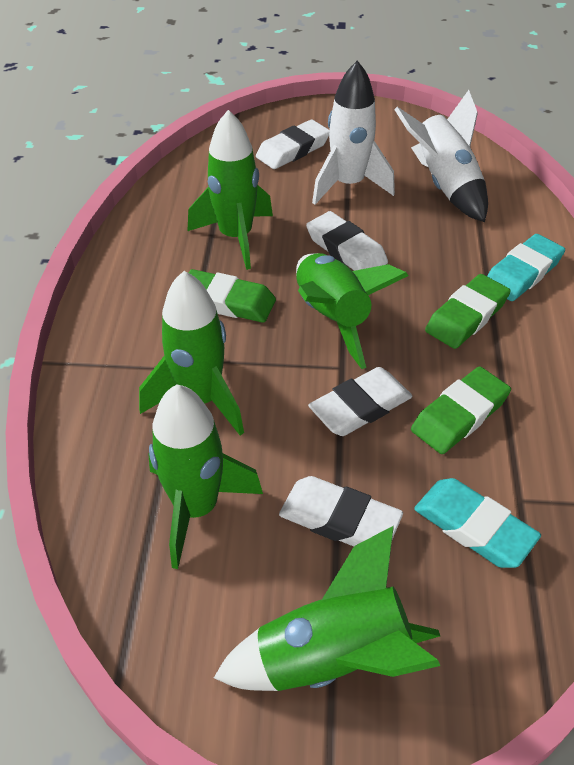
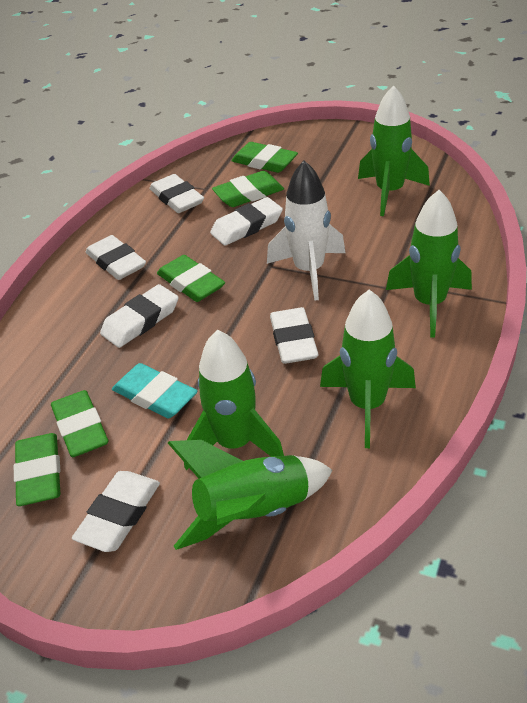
green eraser: 3 -> 5
turquoise eraser: 2 -> 1
white eraser: 4 -> 6
white rocket: 2 -> 1

